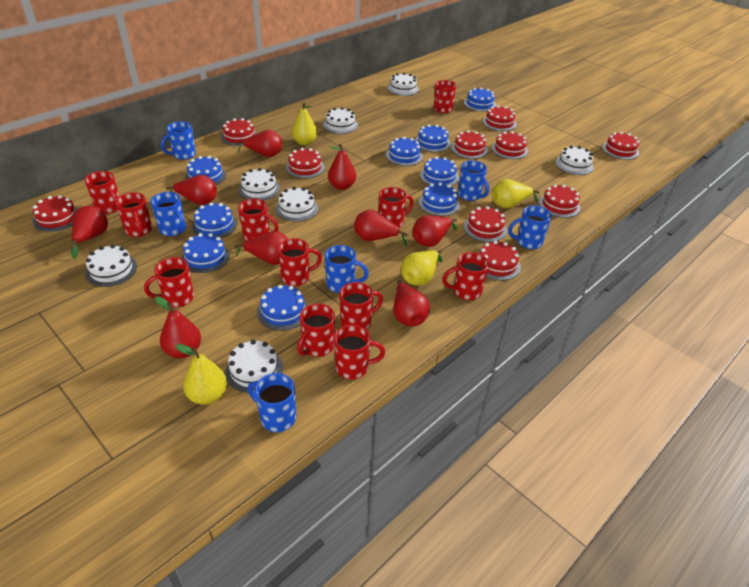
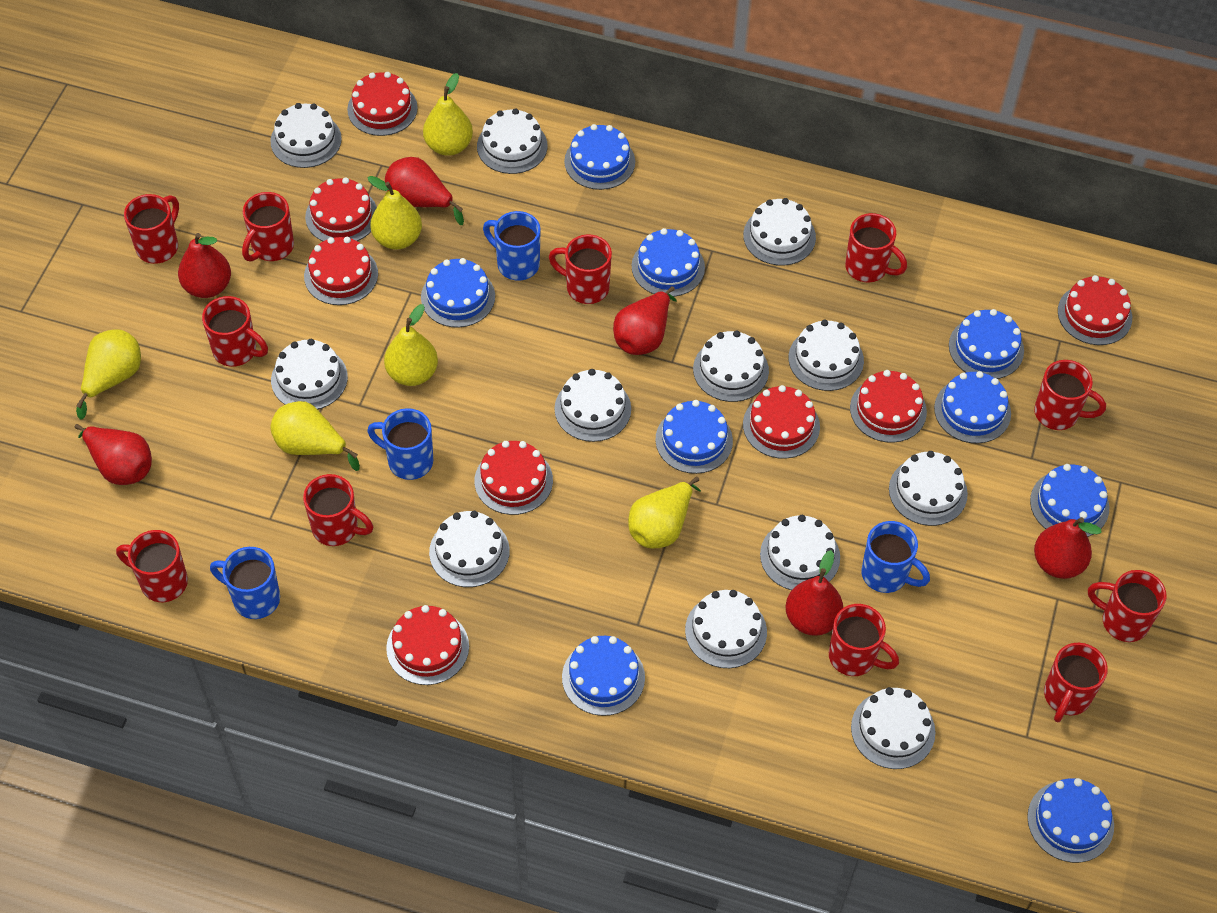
blue mug: 6 -> 4
red cake: 10 -> 8
red pear: 9 -> 6
white cake: 7 -> 12
yellow pear: 4 -> 6

